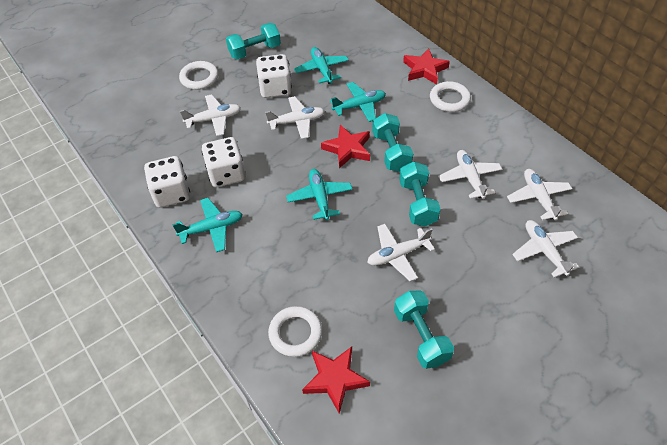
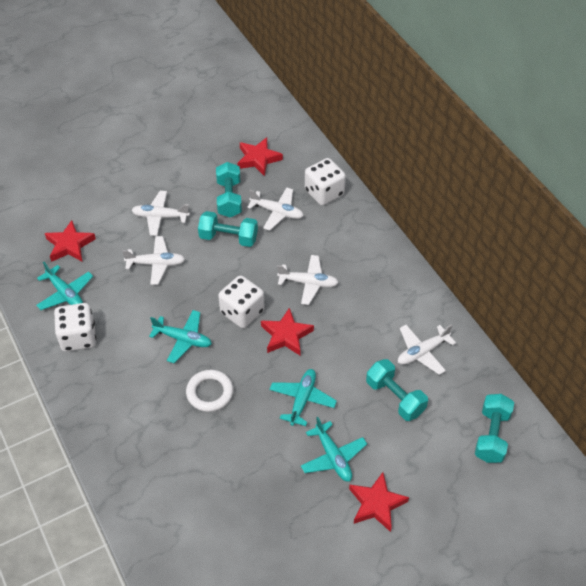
red star: 3 -> 4
white plane: 6 -> 5
white ring: 3 -> 1

